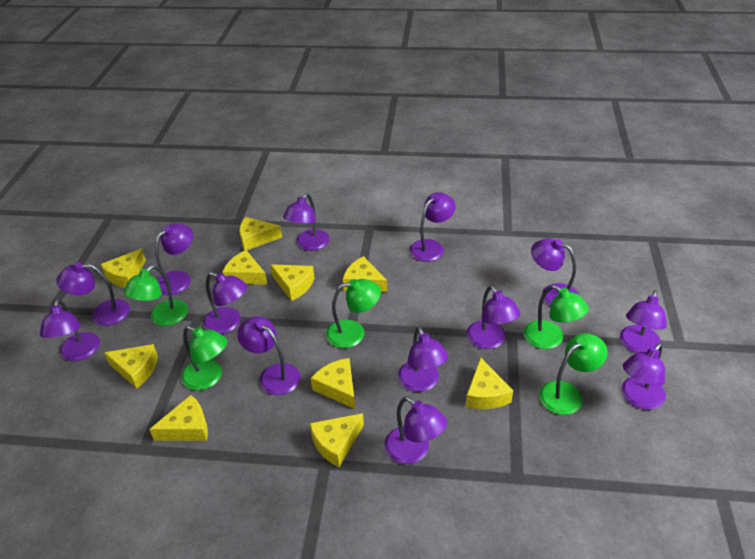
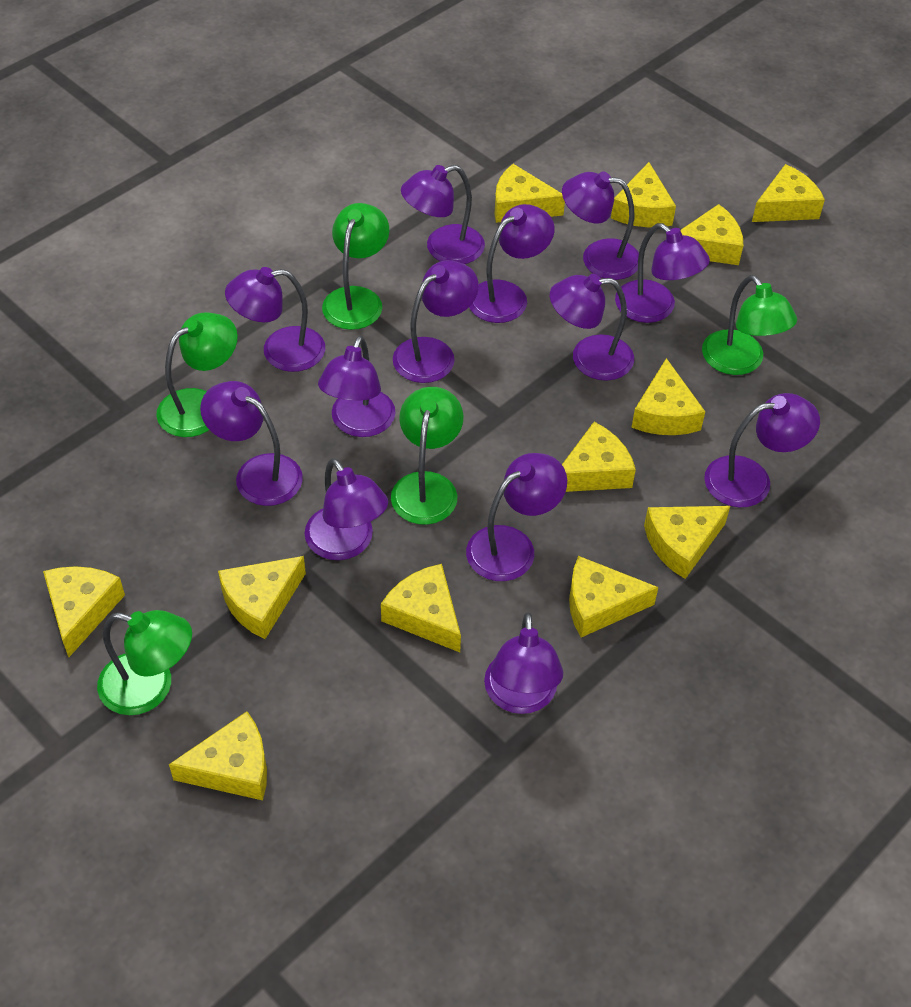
yellow cheese: 10 -> 12

